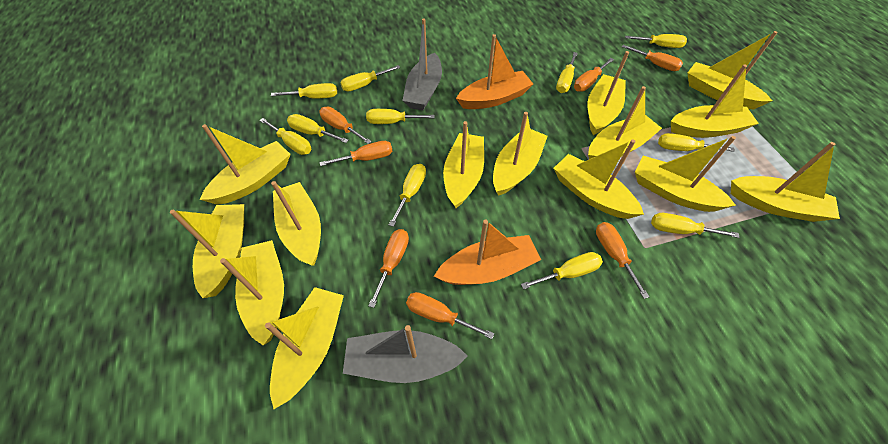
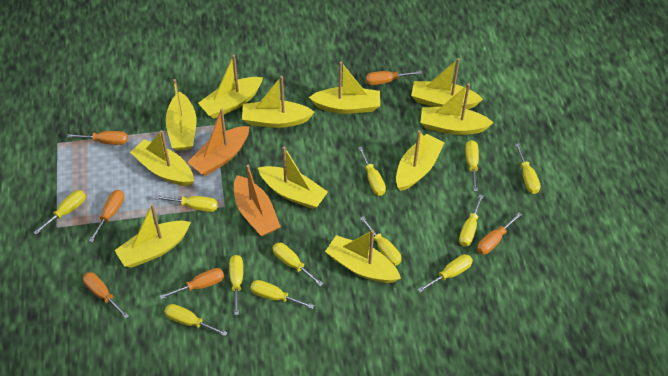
grey boat: 2 -> 0
orange screwdriver: 7 -> 6
yellow boat: 14 -> 11
yellow screwdriver: 11 -> 12

